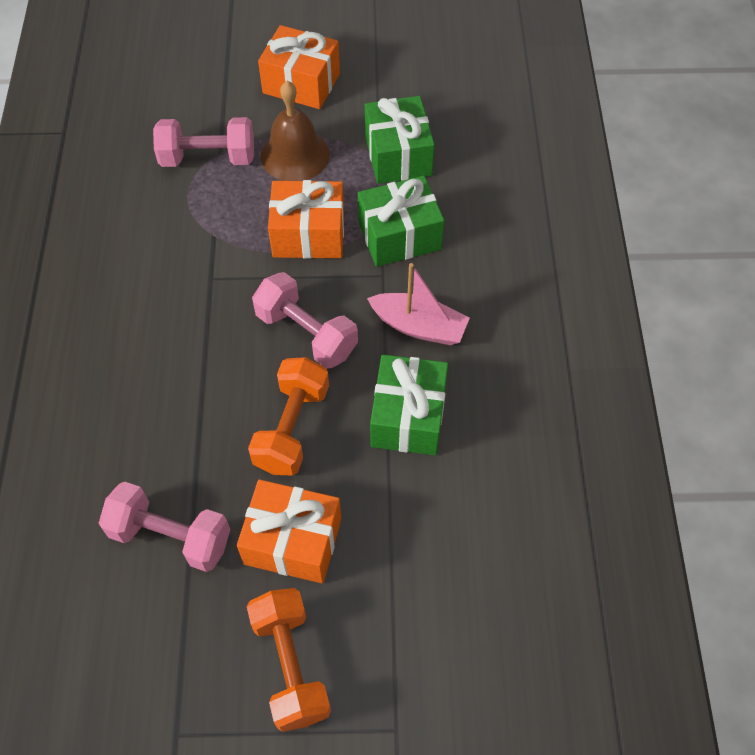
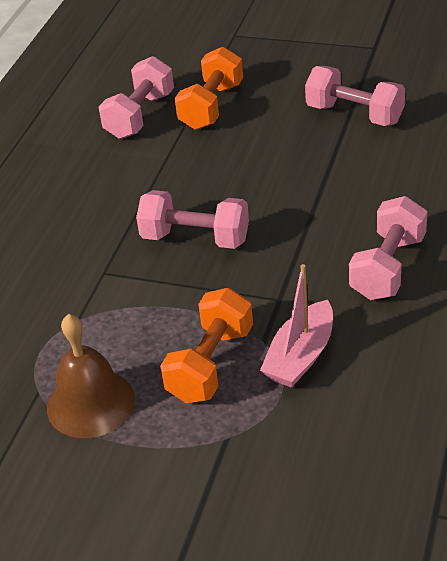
green gift: 3 -> 0
orange gift: 3 -> 0
pink dumbbell: 3 -> 4

